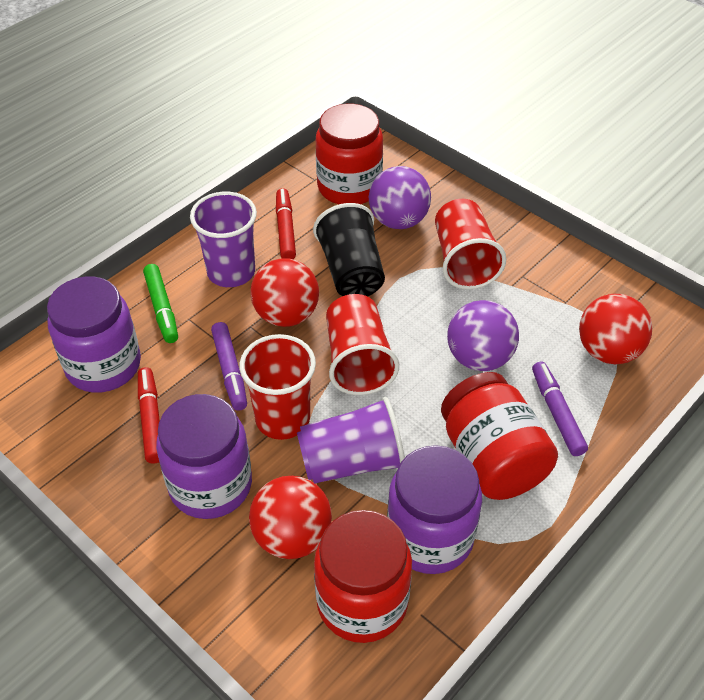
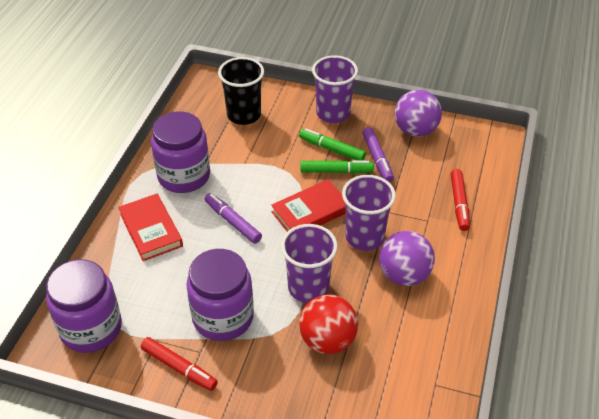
green marker: 1 -> 2
purple cup: 2 -> 3
red ball: 3 -> 1
red book: 0 -> 2
red cup: 3 -> 0
red jar: 3 -> 0

